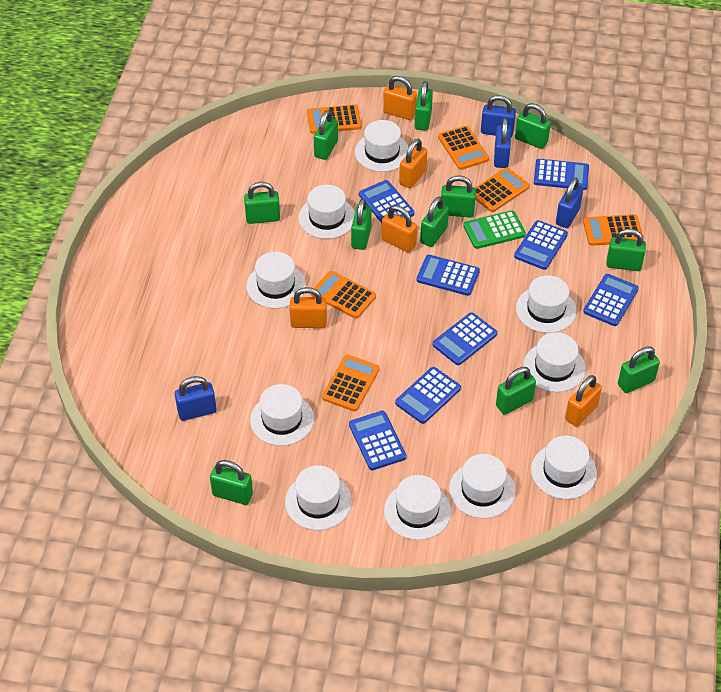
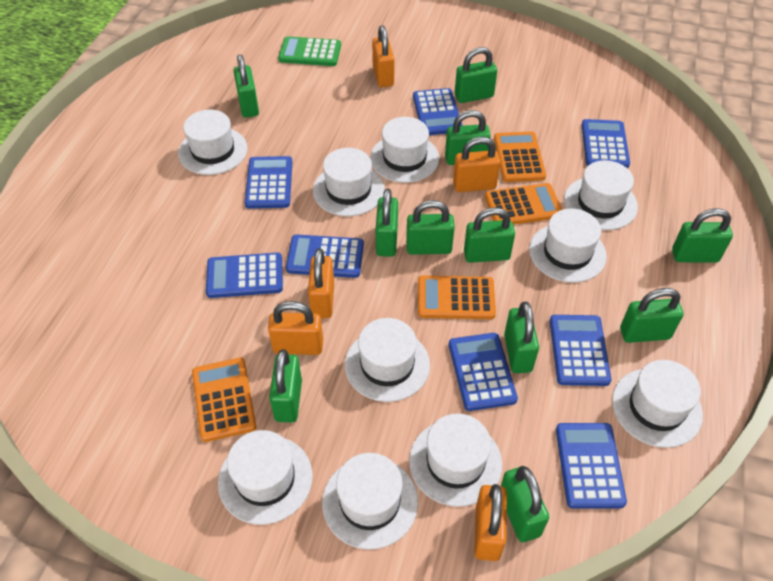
blue padlock: 4 -> 0
orange calculator: 6 -> 4

